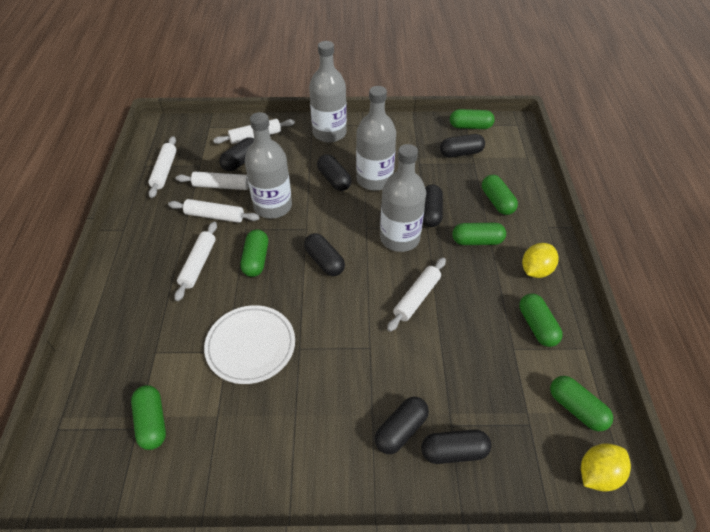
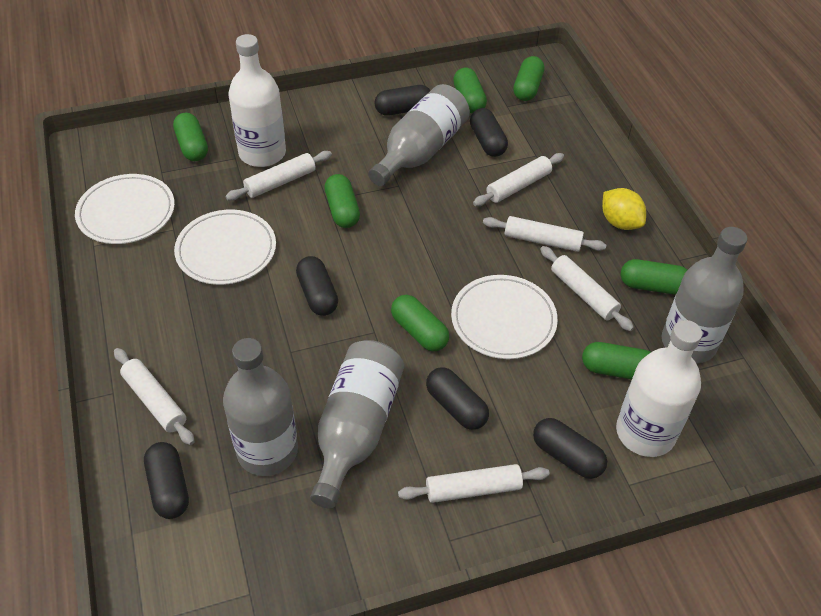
black capsule: 7 -> 6
white bottle: 0 -> 2
white plate: 1 -> 3
yellow lemon: 2 -> 1

